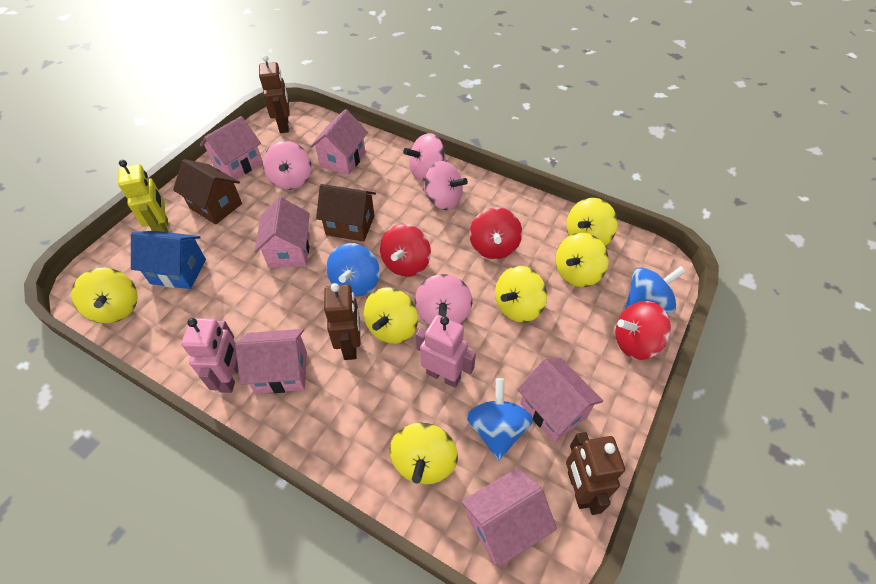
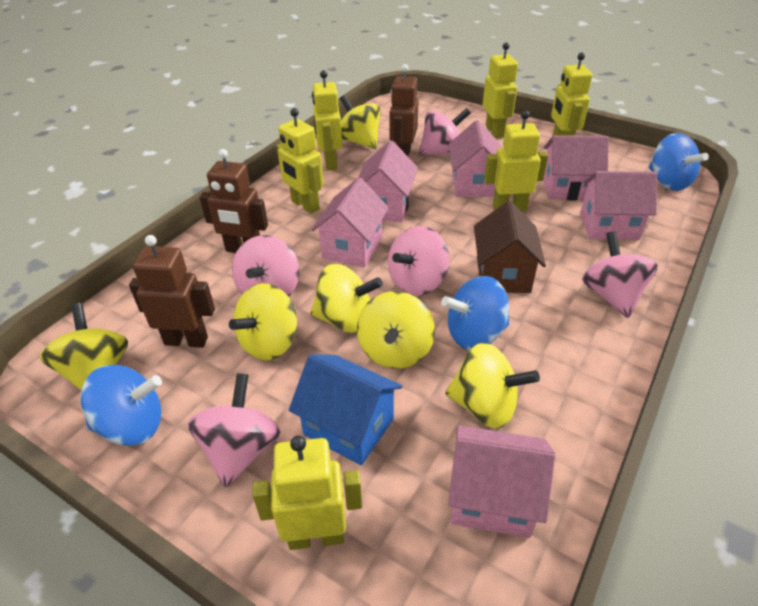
brown house: 2 -> 1
pink robot: 2 -> 0
pink spinning top: 4 -> 5
red spinning top: 3 -> 0
yellow robot: 1 -> 6

